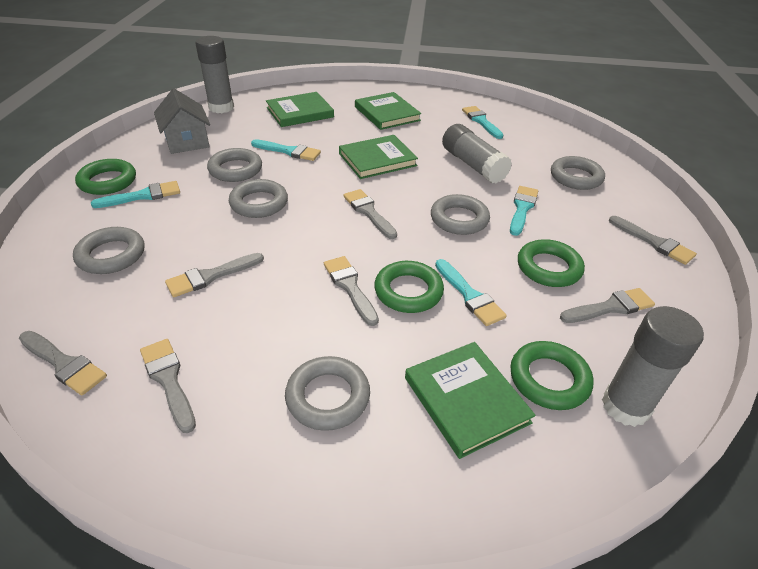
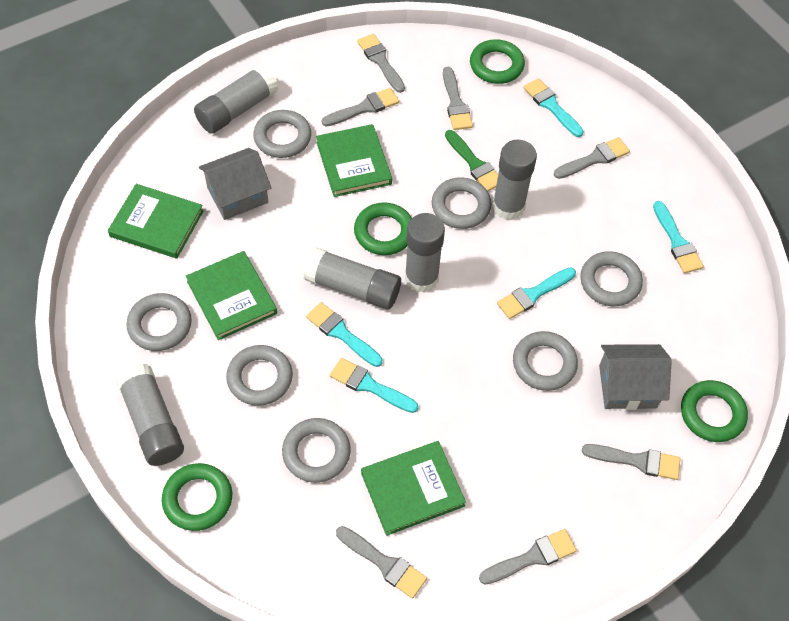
green brush: 0 -> 1
grey glue stick: 3 -> 5
grey house: 1 -> 2
grey ring: 6 -> 7

